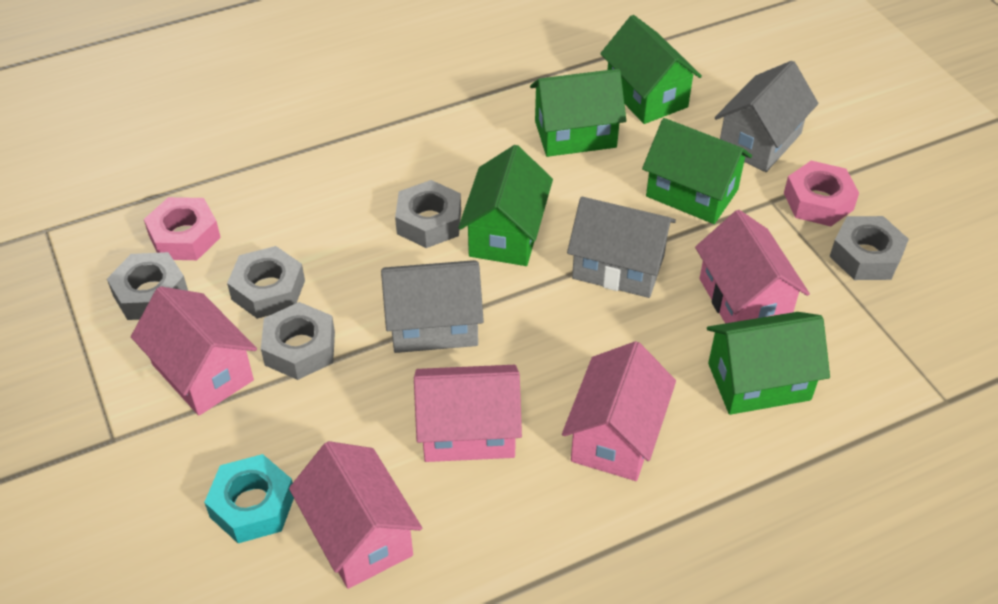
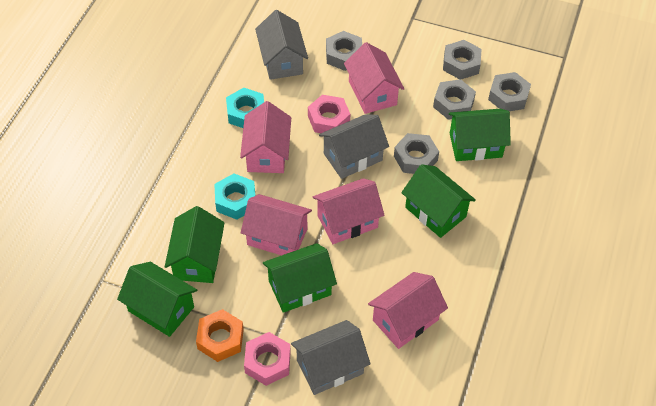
orange nut: 0 -> 1
turquoise nut: 1 -> 2

